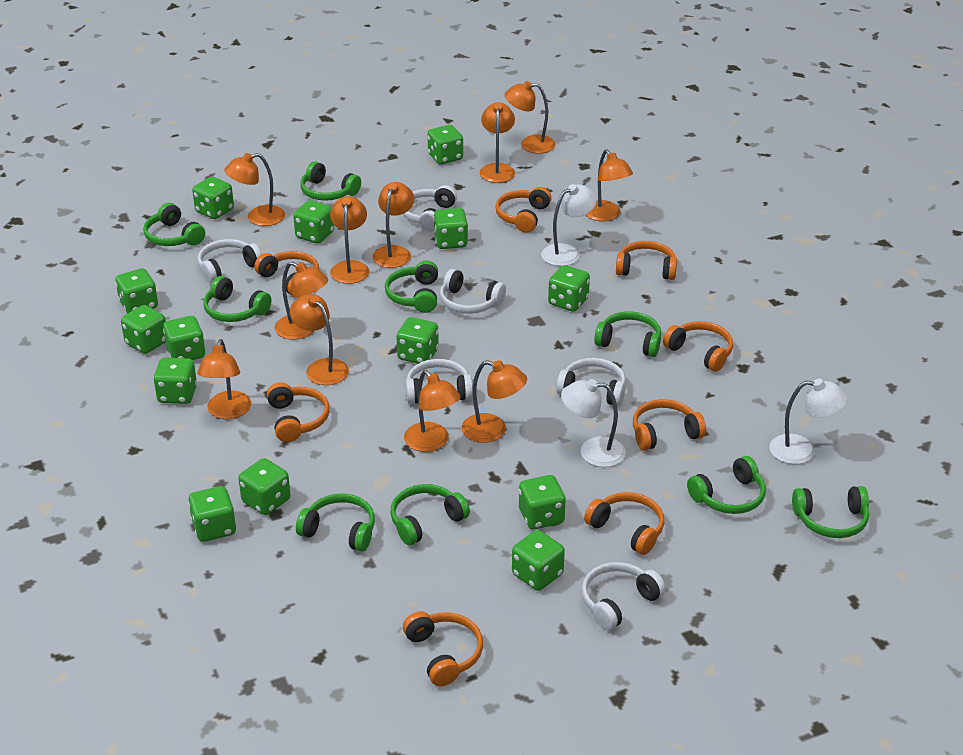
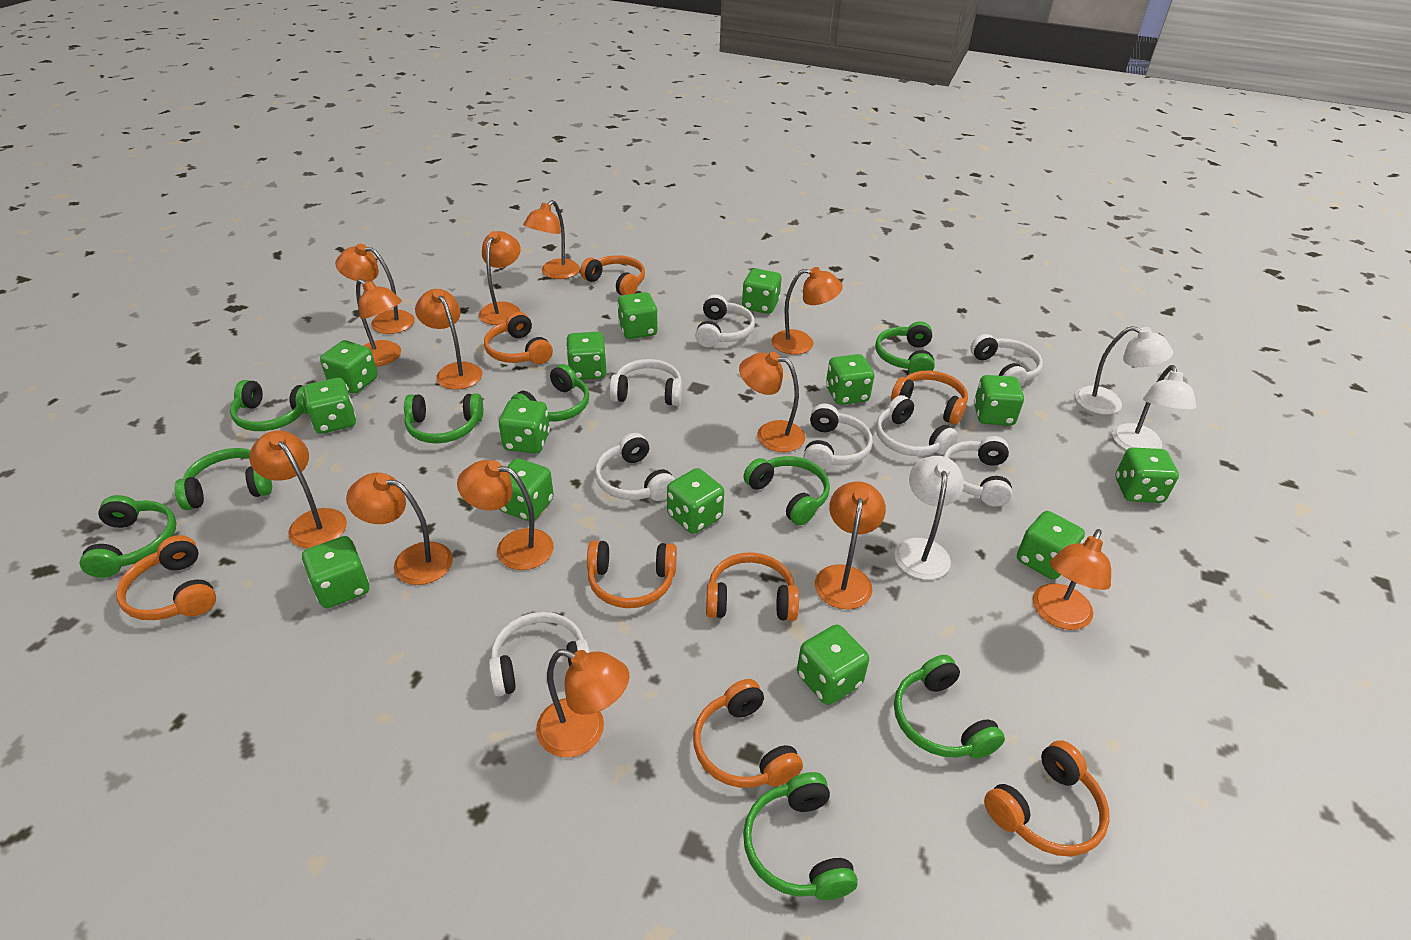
orange lamp: 11 -> 13
white headphones: 6 -> 8

